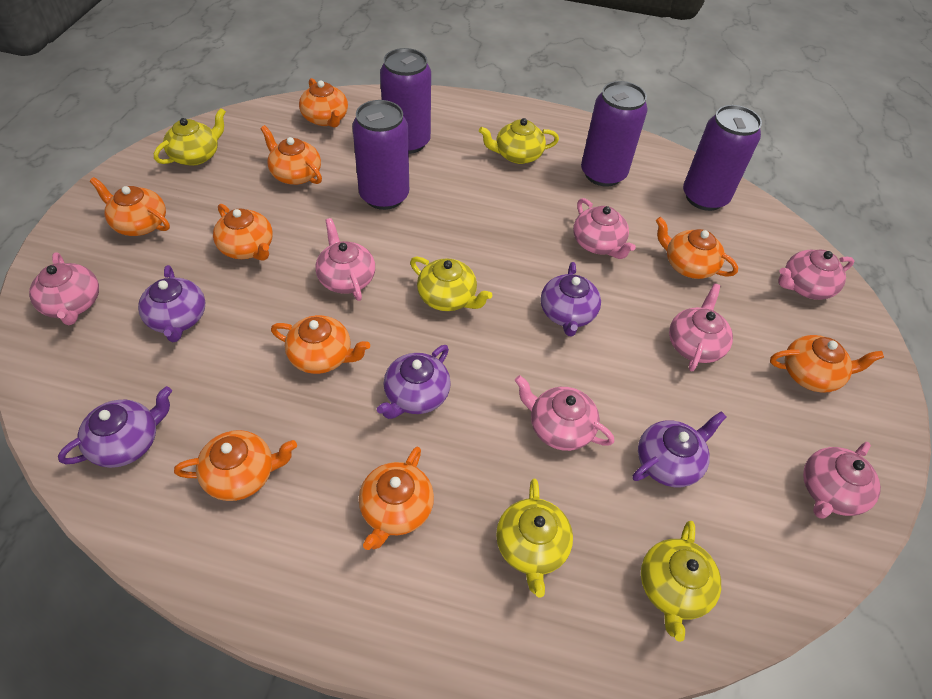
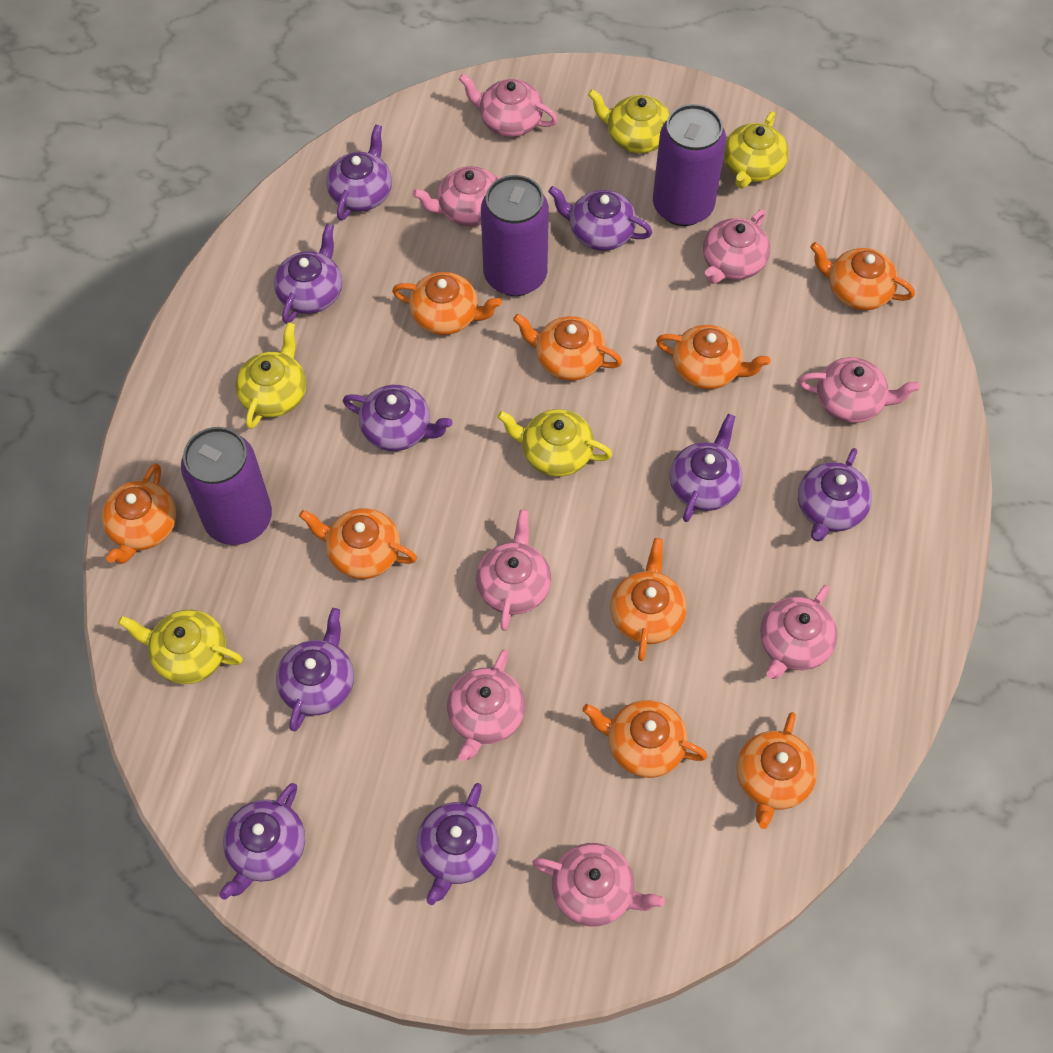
pink teapot: 7 -> 8
purple can: 4 -> 3
purple teapot: 5 -> 9

